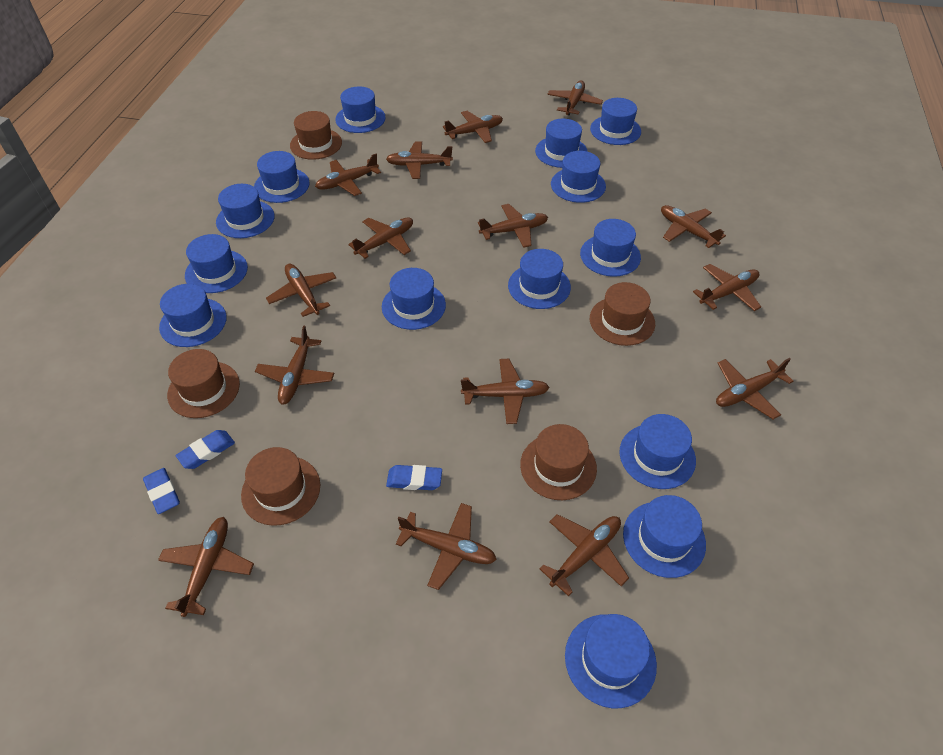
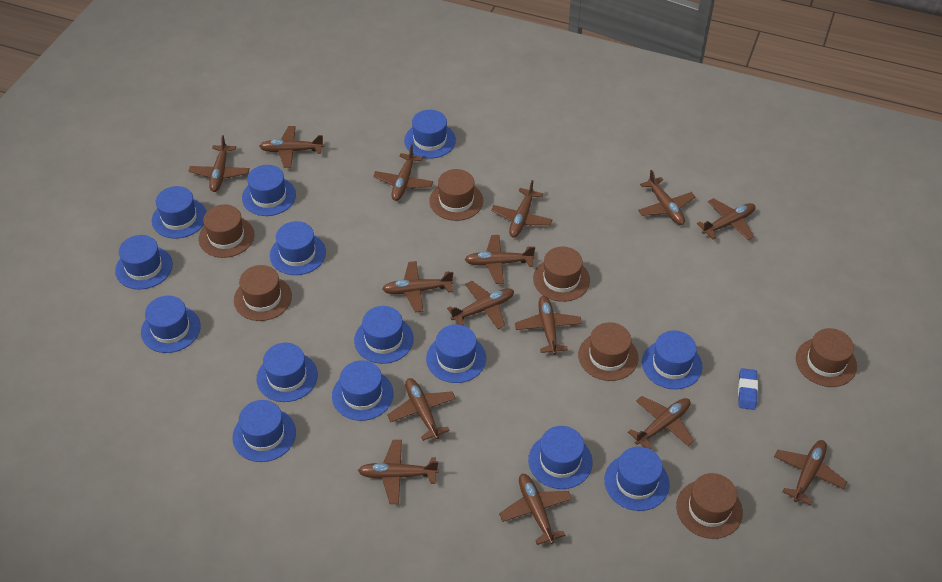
blue eraser: 3 -> 1
brown hat: 5 -> 7

